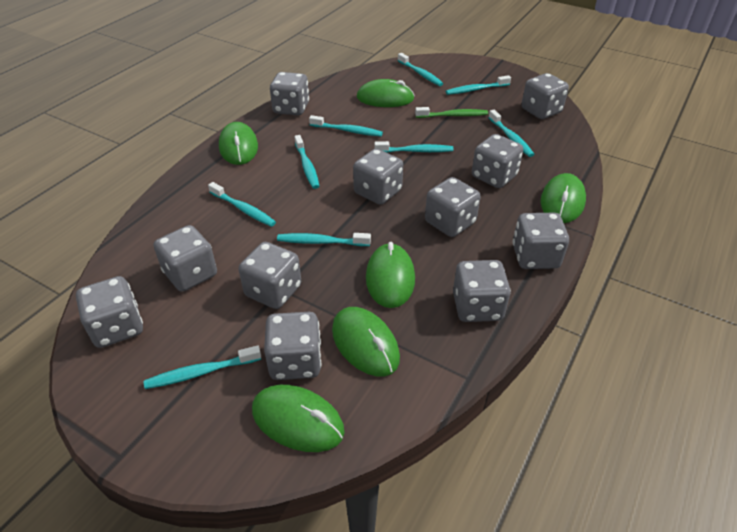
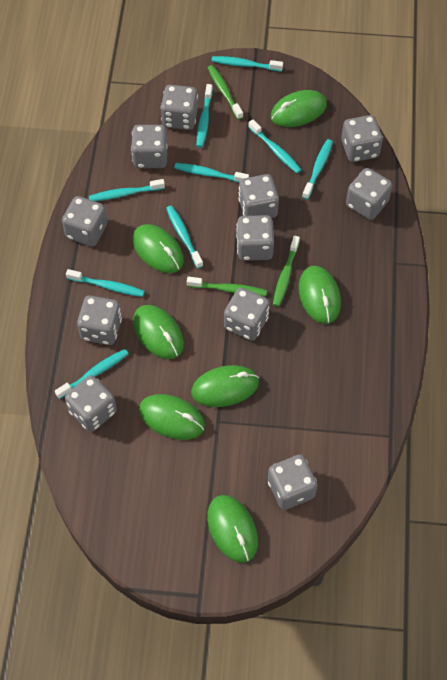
green mouse: 6 -> 7
green toothbrush: 1 -> 3

